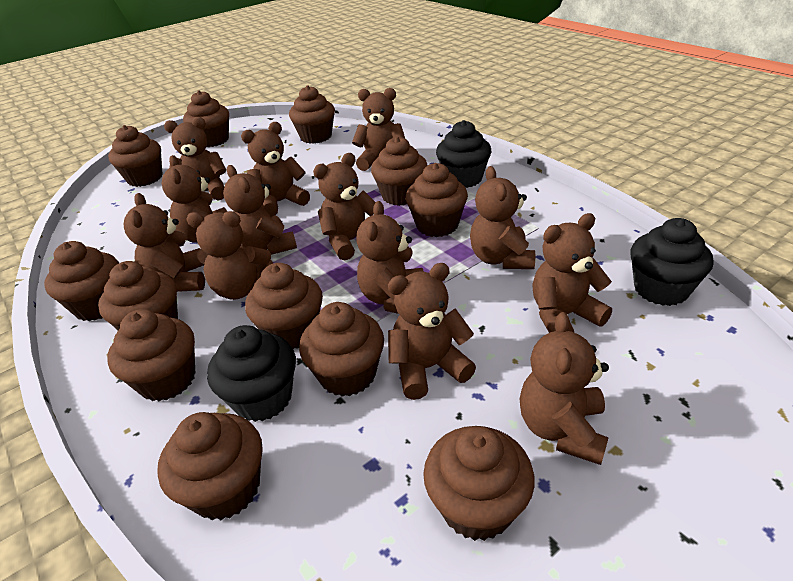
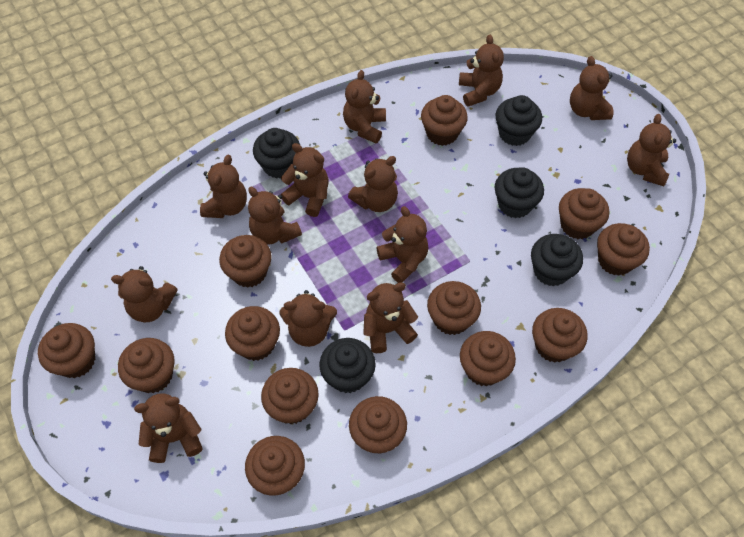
black cupcake: 3 -> 5
brown cupcake: 12 -> 13

